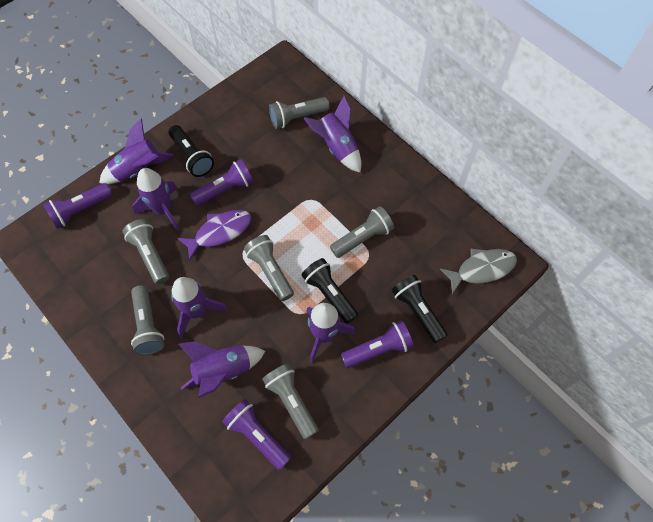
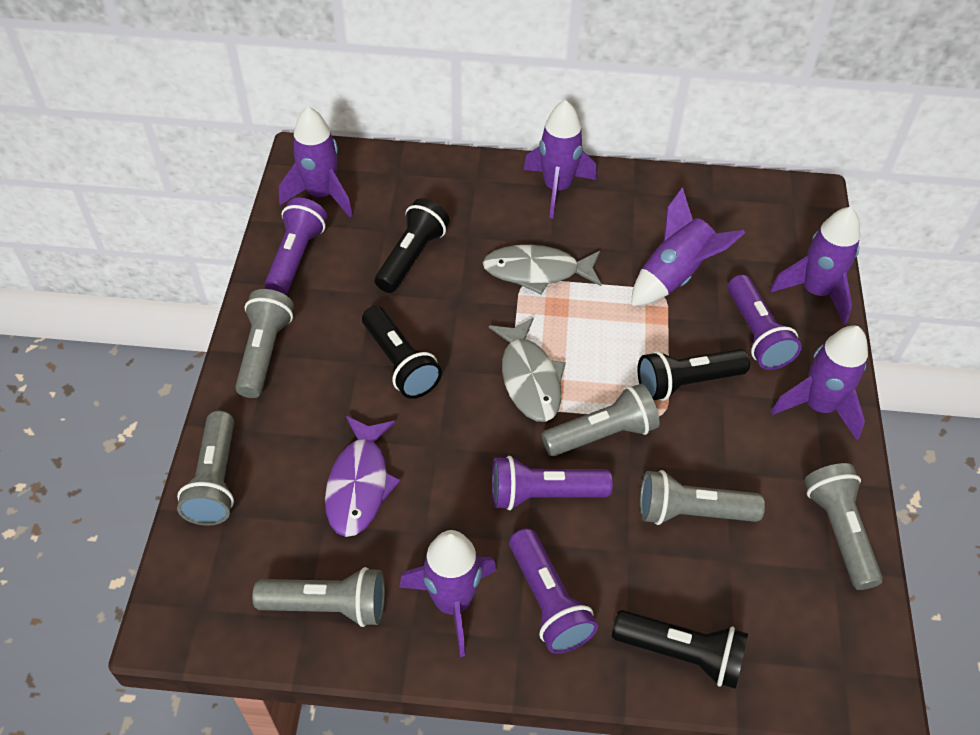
black flashlight: 3 -> 4
grey fish: 1 -> 2

